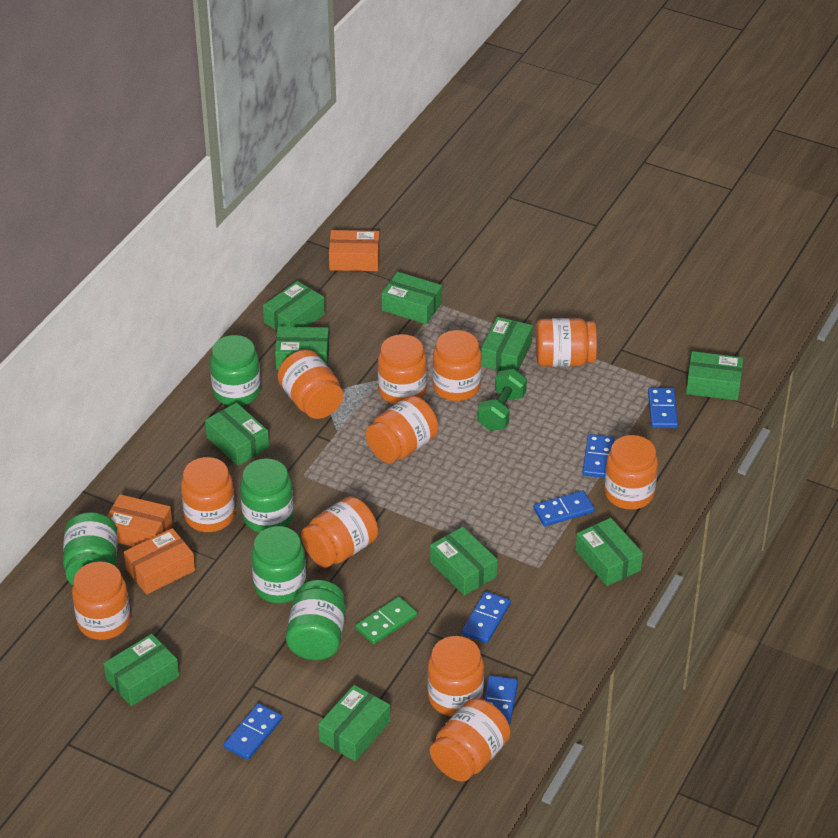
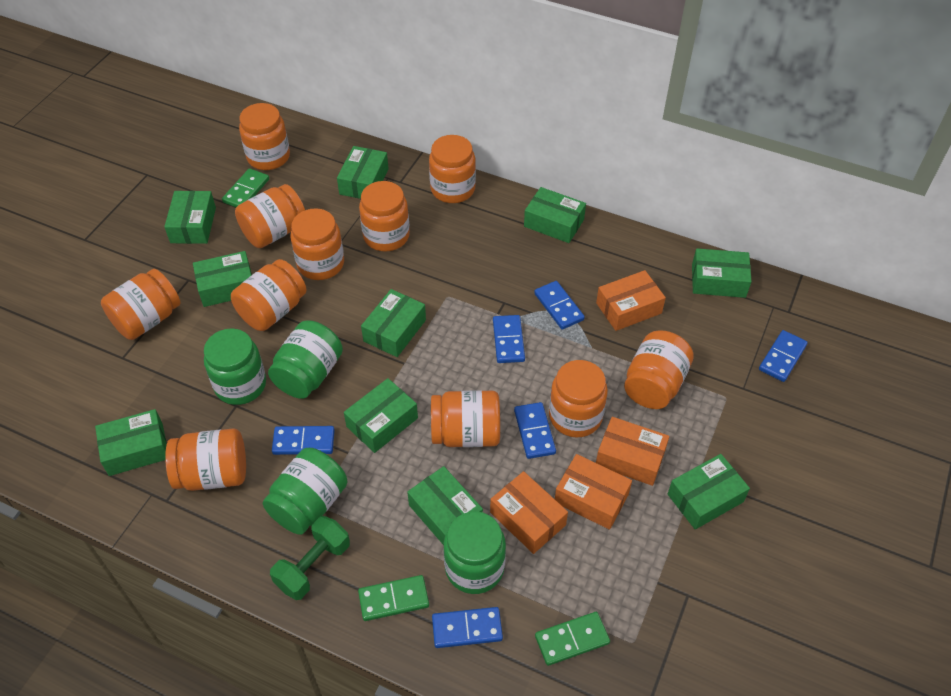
green domino: 1 -> 3
green jar: 5 -> 4
orange box: 3 -> 4

